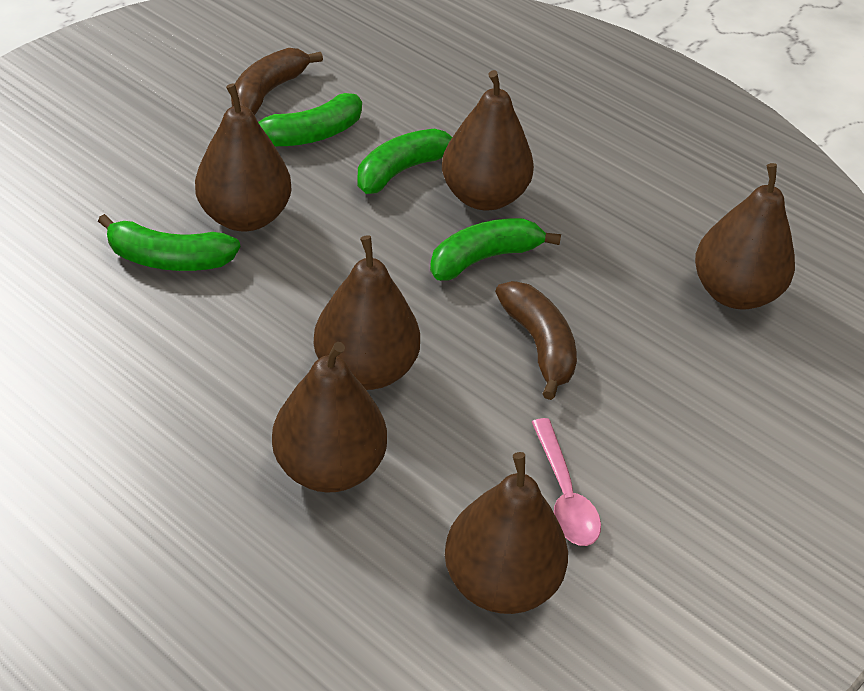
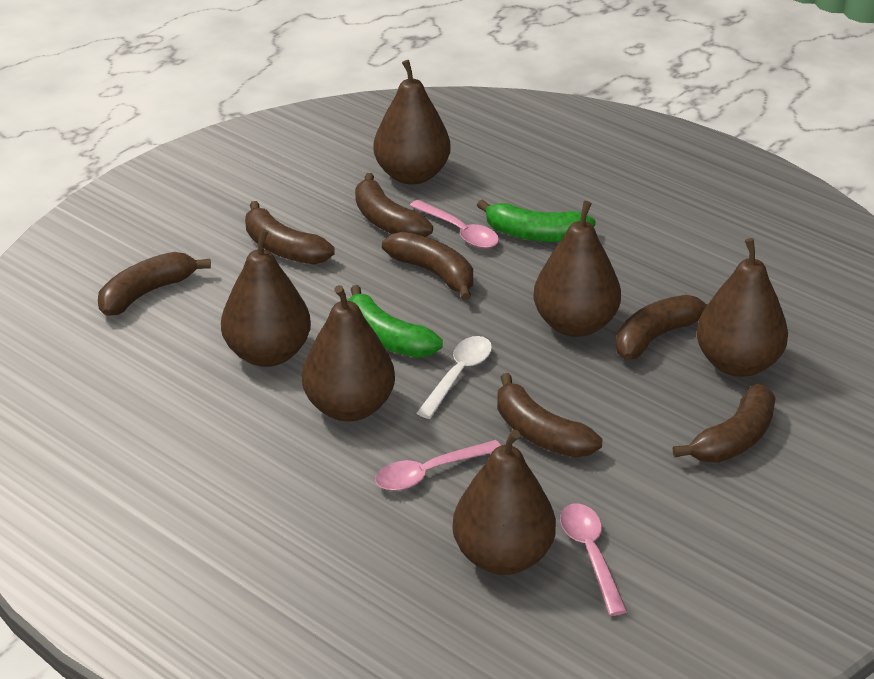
brown banana: 2 -> 7
green banana: 4 -> 2
pink spoon: 1 -> 3
white spoon: 0 -> 1

